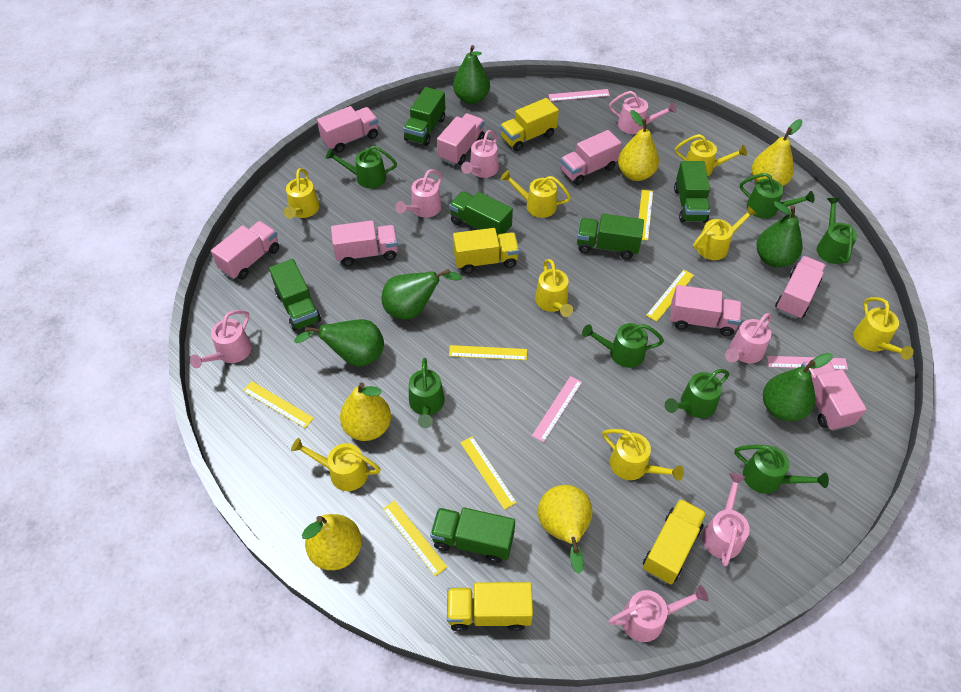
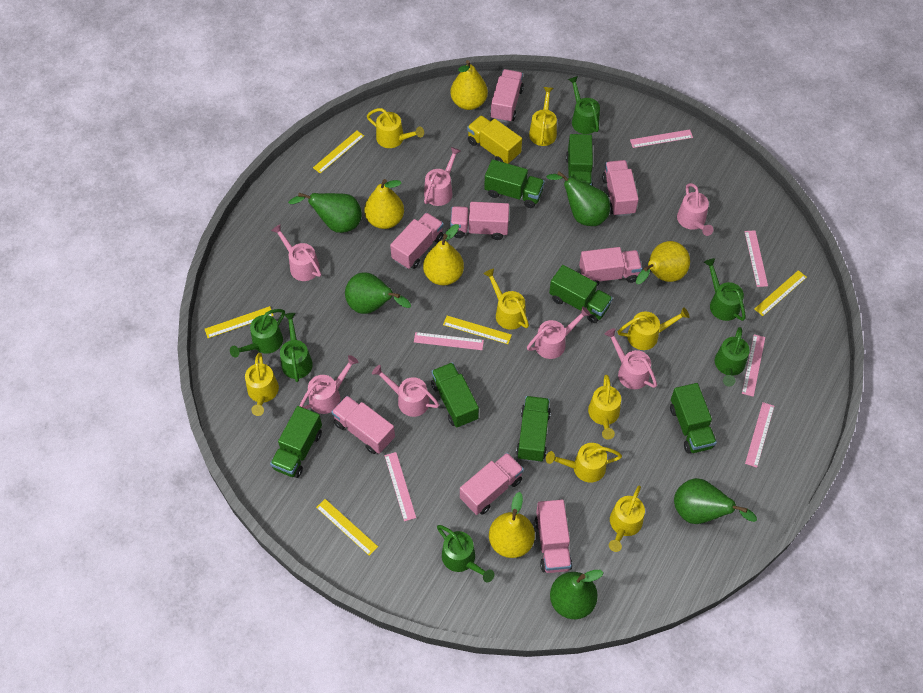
green truck: 6 -> 7
green watering can: 7 -> 6
pink ruler: 3 -> 6
yellow ruler: 6 -> 5
yellow truck: 4 -> 1

